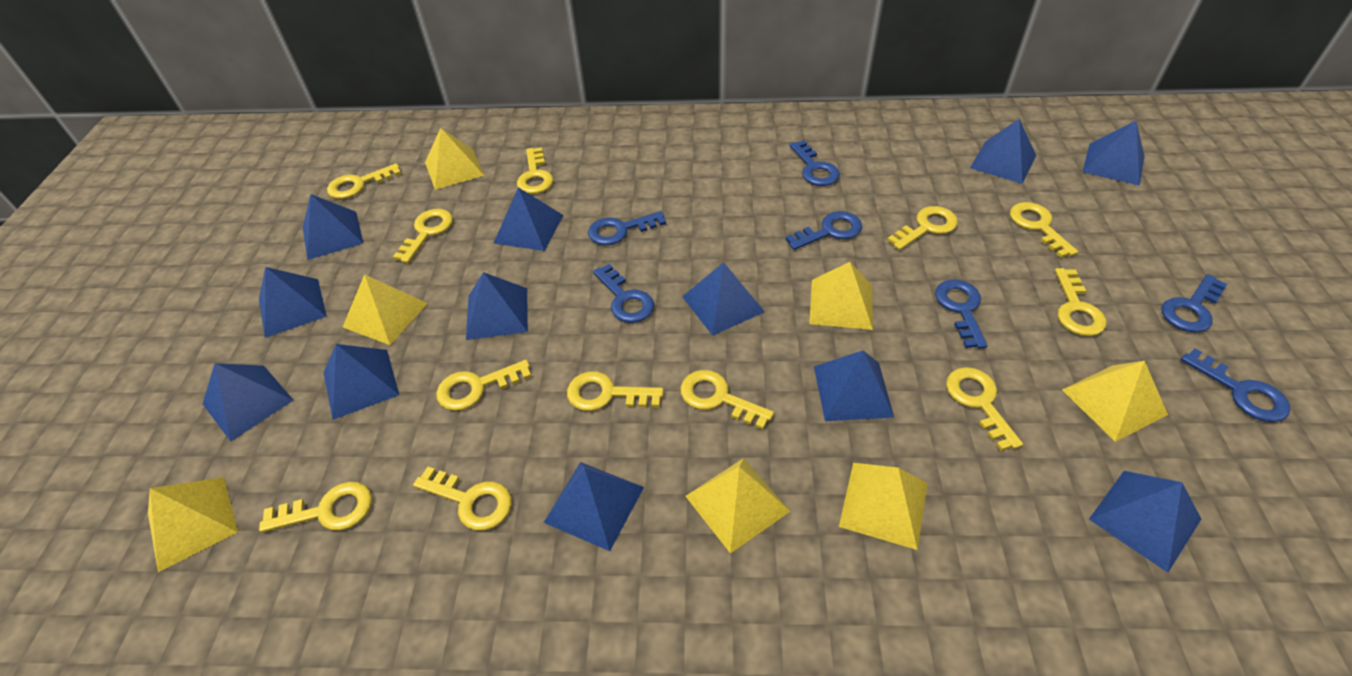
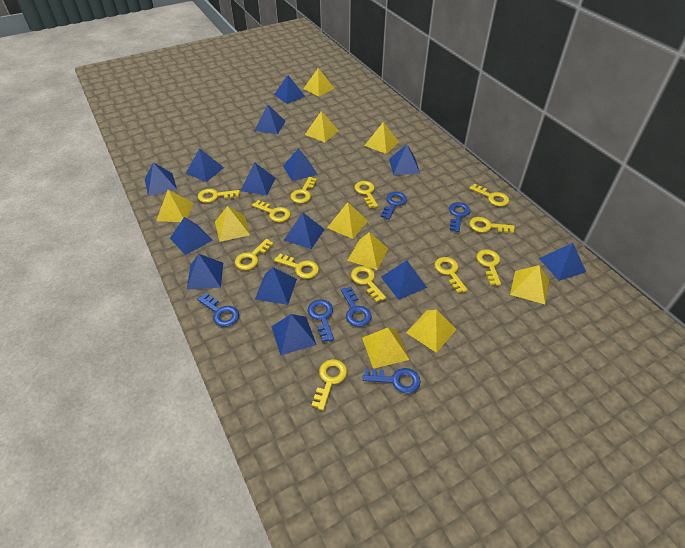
blue key: 7 -> 6
blue pyramid: 12 -> 14
yellow pyramid: 7 -> 10

